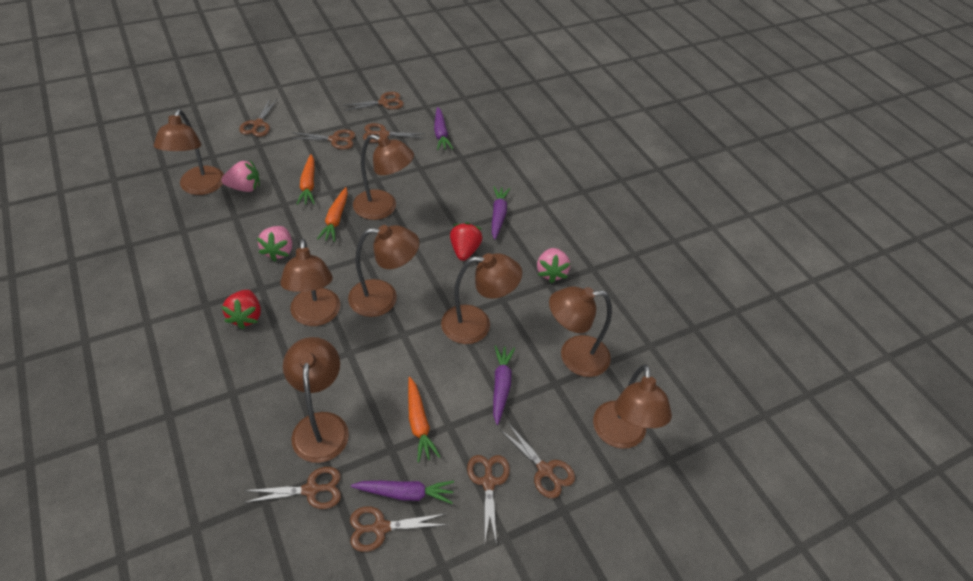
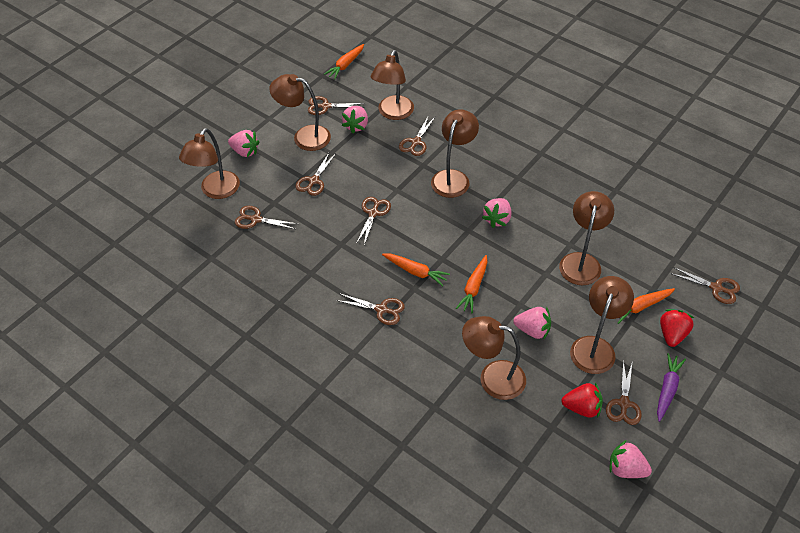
brown lamp: 8 -> 7
orange carrot: 3 -> 4
pink strawberry: 3 -> 5
purple carrot: 4 -> 1

